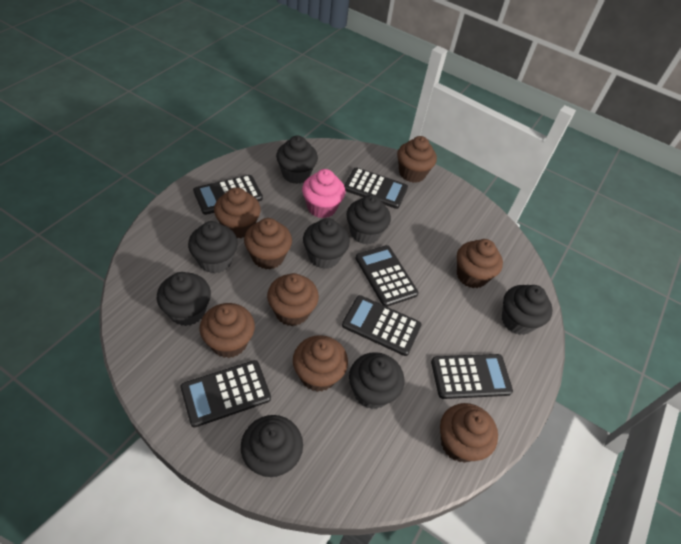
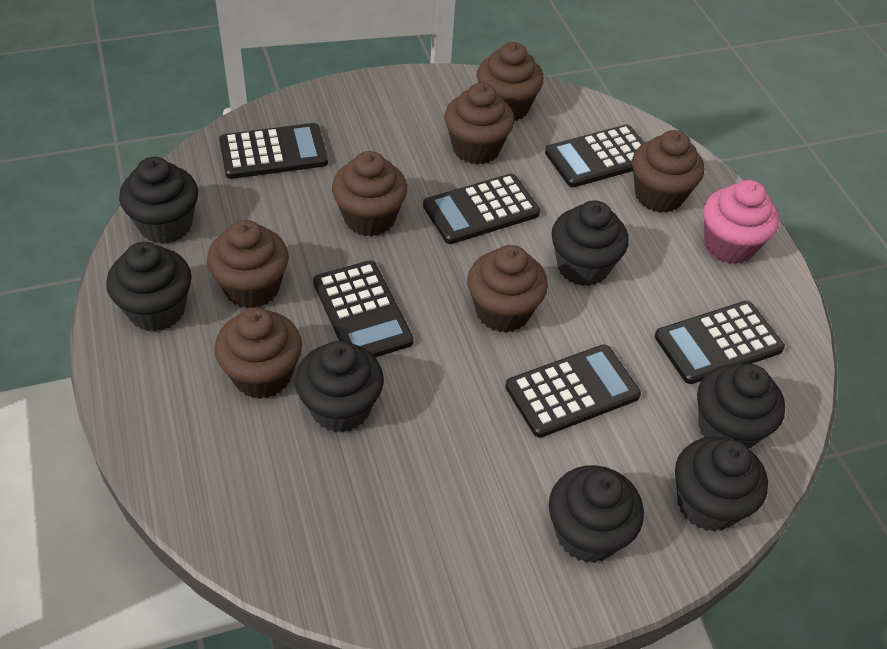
black cupcake: 8 -> 7
brown cupcake: 8 -> 7

